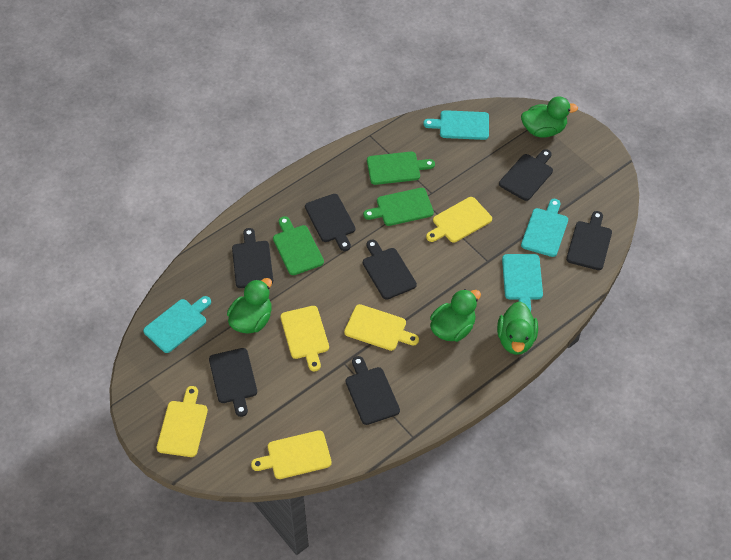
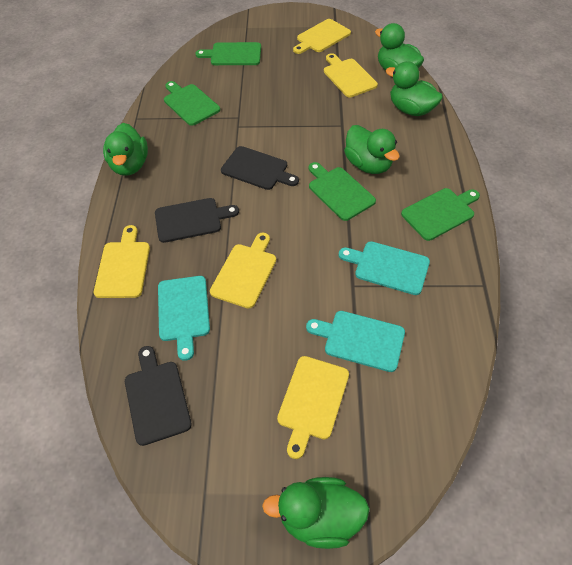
black cutting board: 7 -> 3
green cutting board: 3 -> 4
green duck: 4 -> 5
turquoise cutting board: 4 -> 3

